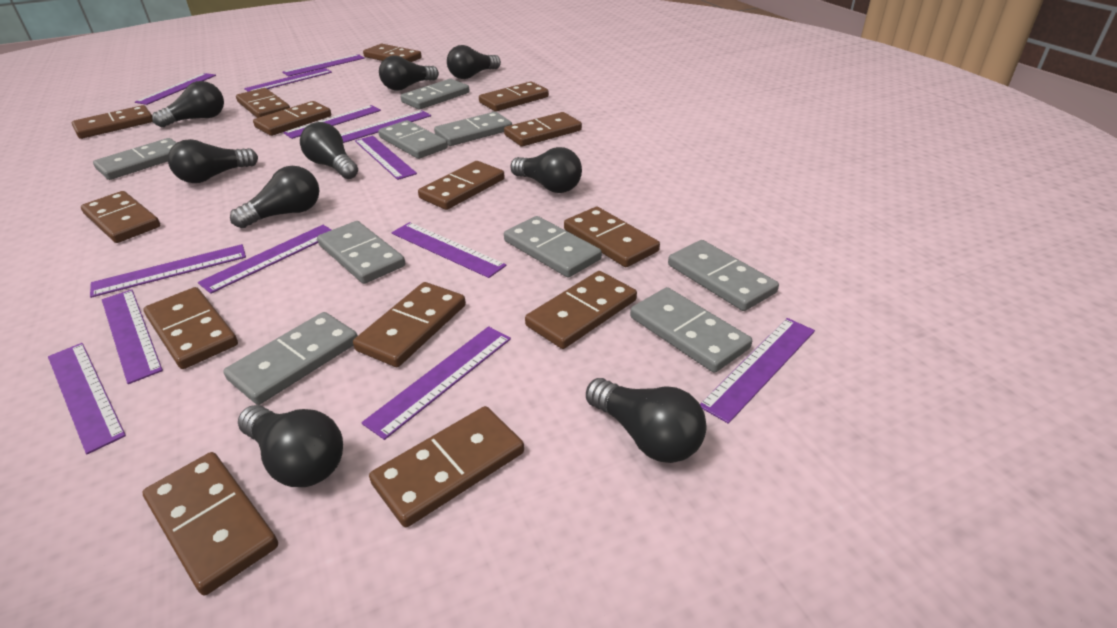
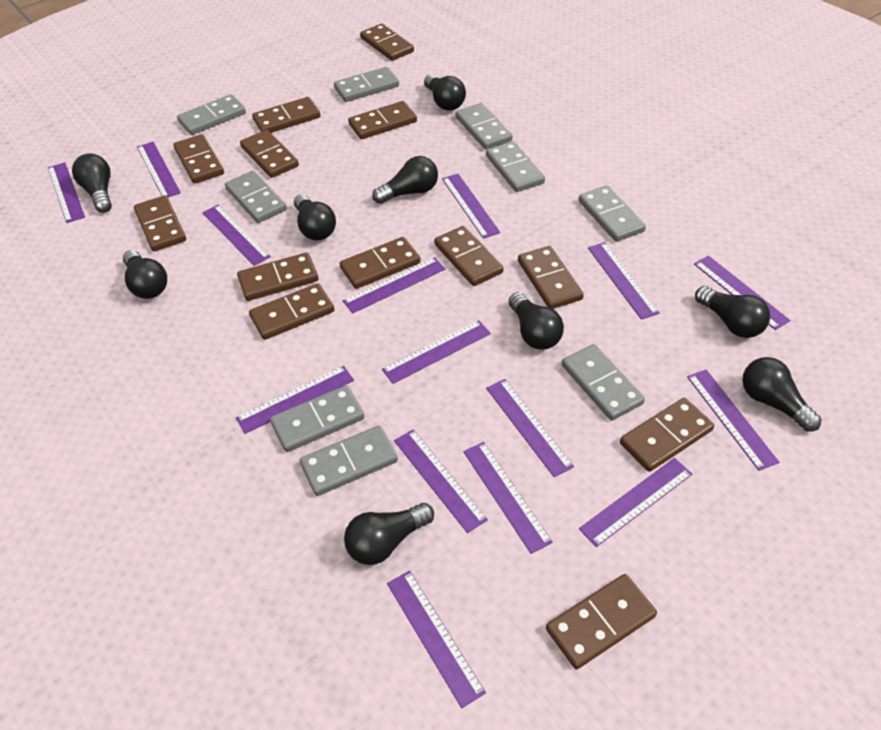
brown domino: 14 -> 13
purple ruler: 13 -> 15

